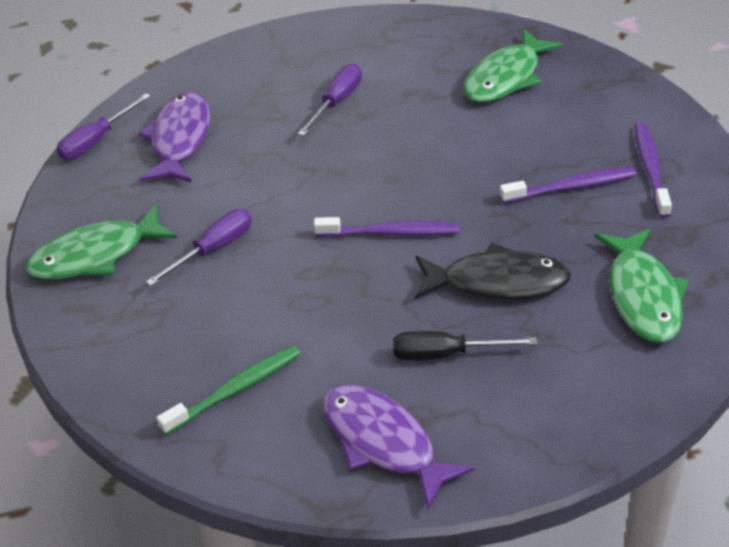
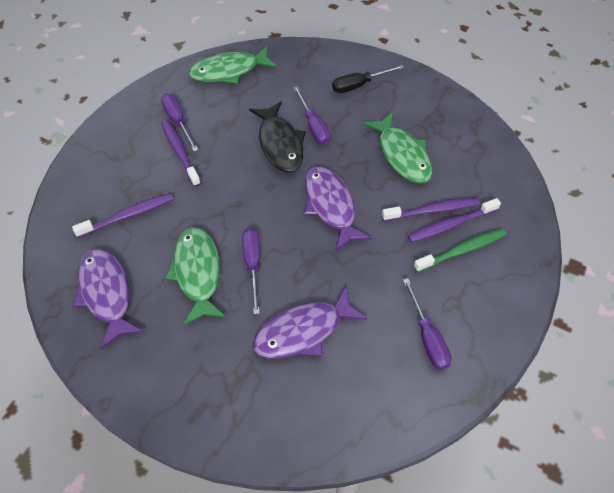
purple fish: 2 -> 3
purple screwdriver: 3 -> 4
purple toothbrush: 3 -> 4

